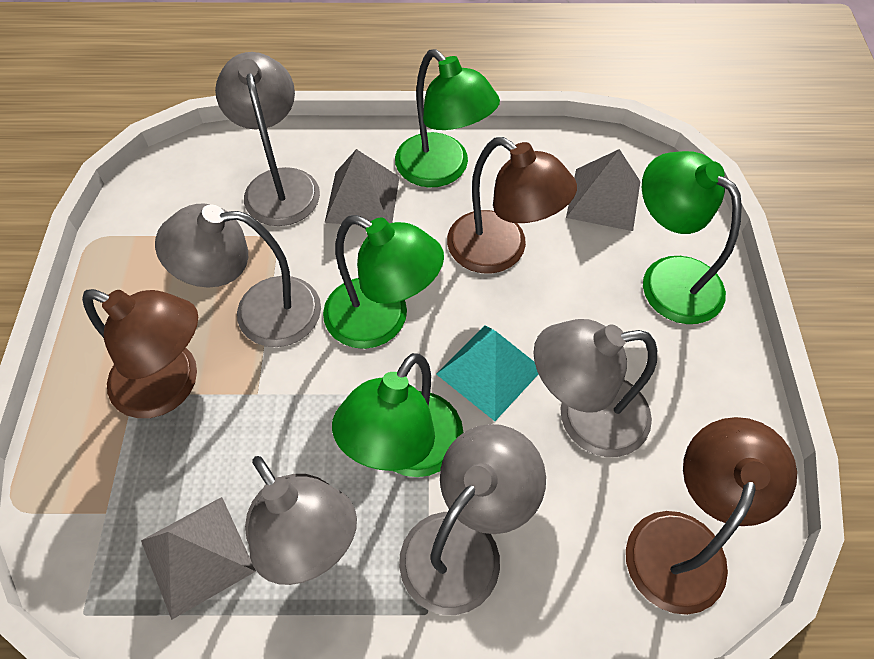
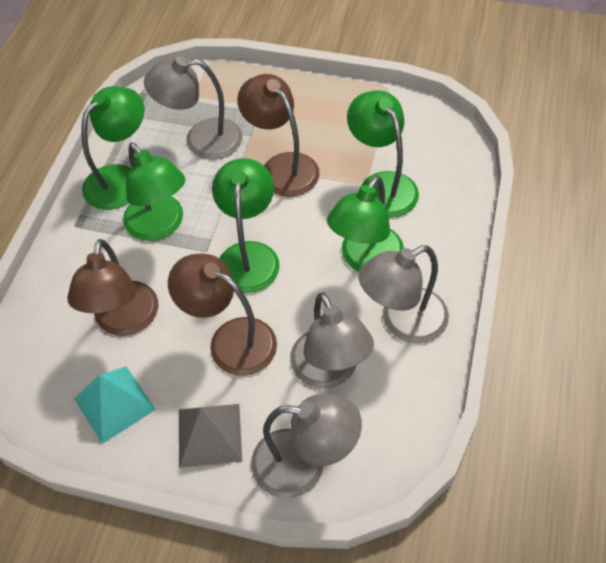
green lamp: 4 -> 5
grey lamp: 5 -> 4
grey pyramid: 3 -> 1

